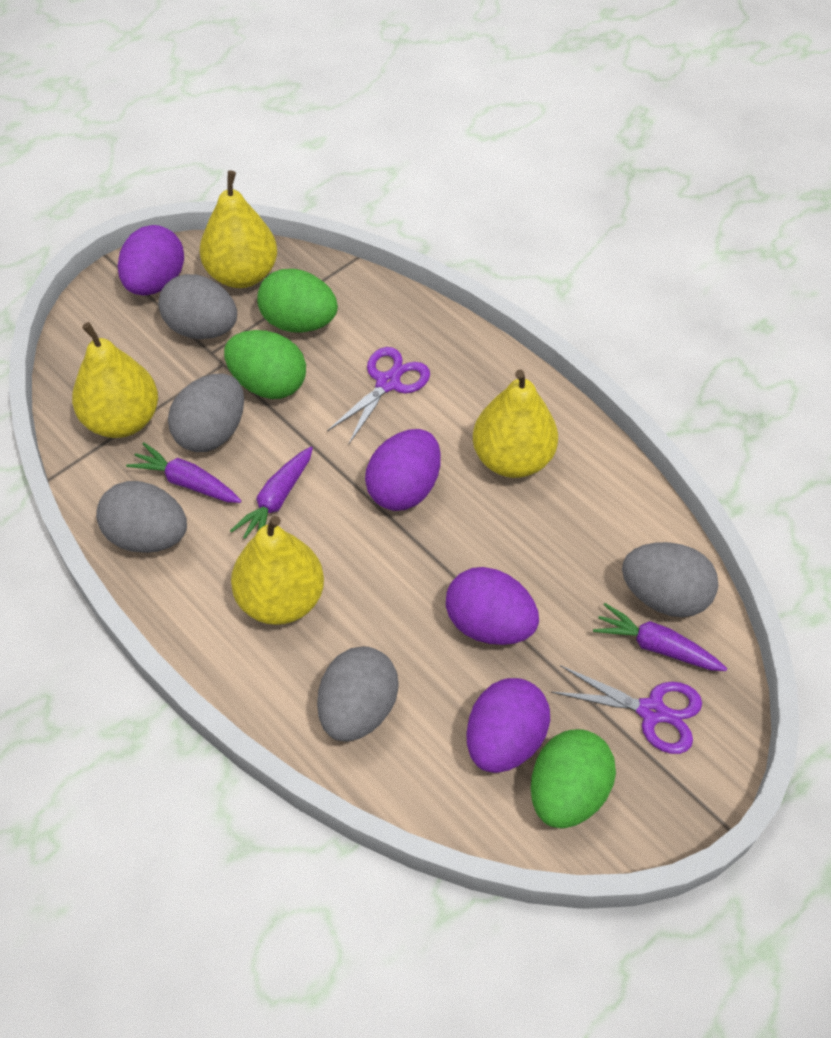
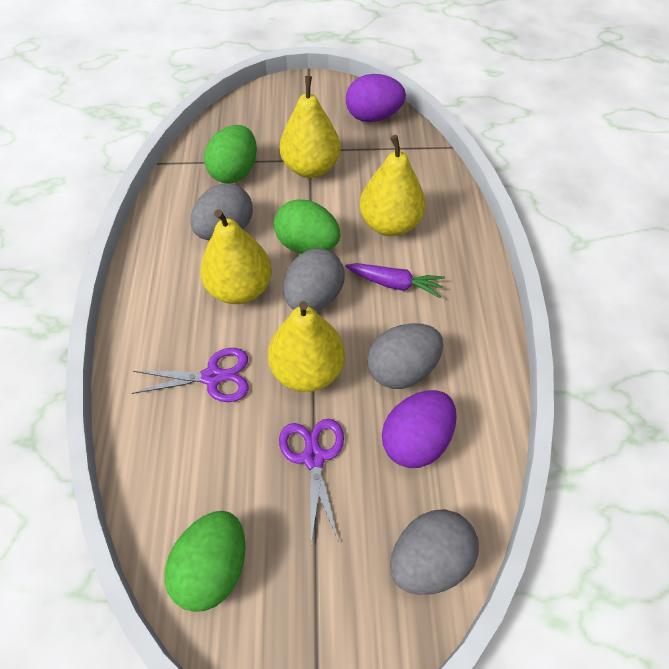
grey egg: 5 -> 4
purple carrot: 3 -> 1
purple egg: 4 -> 2

